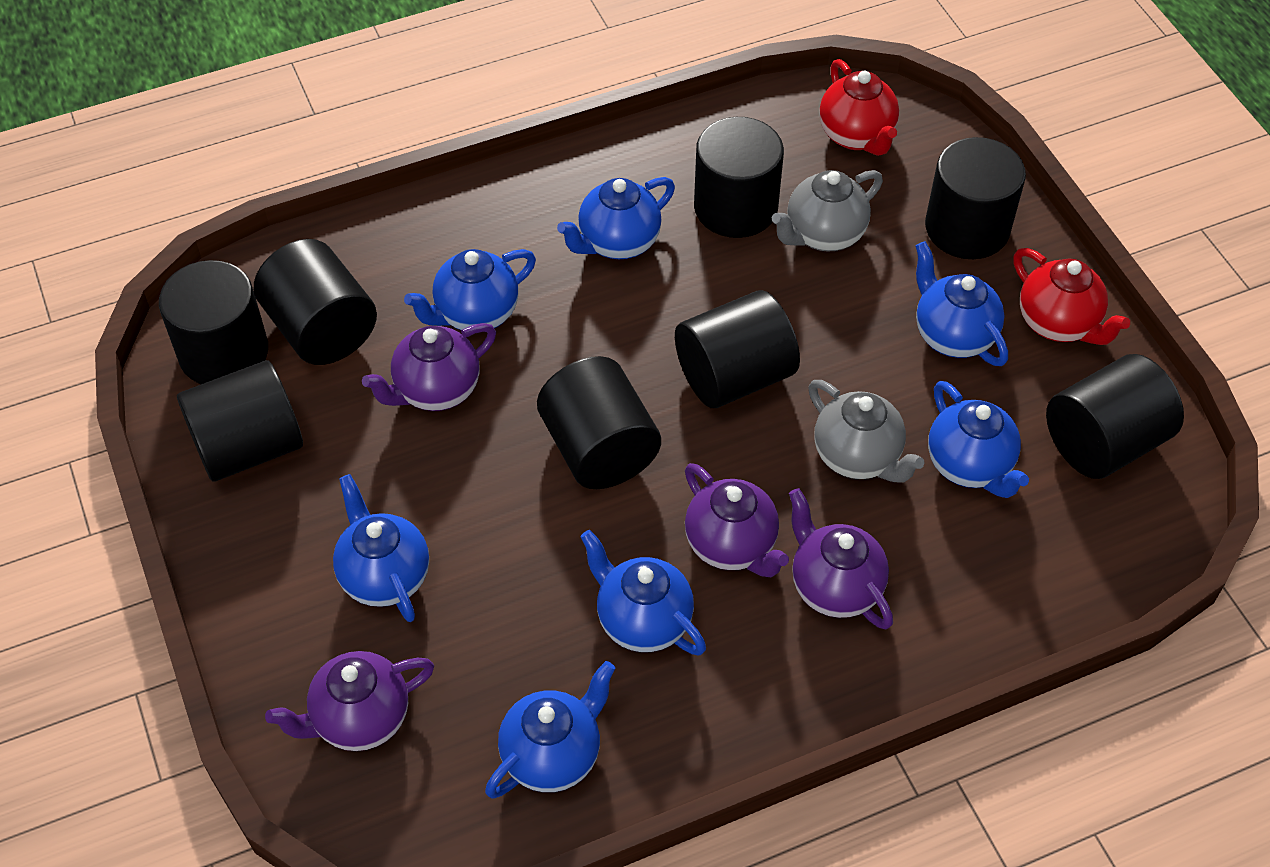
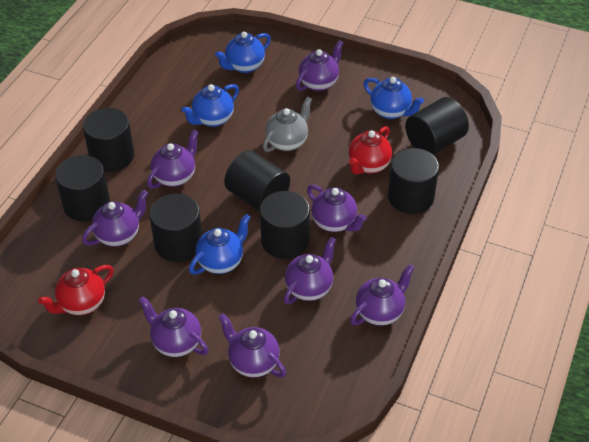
black cylinder: 8 -> 7
blue teapot: 7 -> 4
grey teapot: 2 -> 1
purple teapot: 4 -> 8

